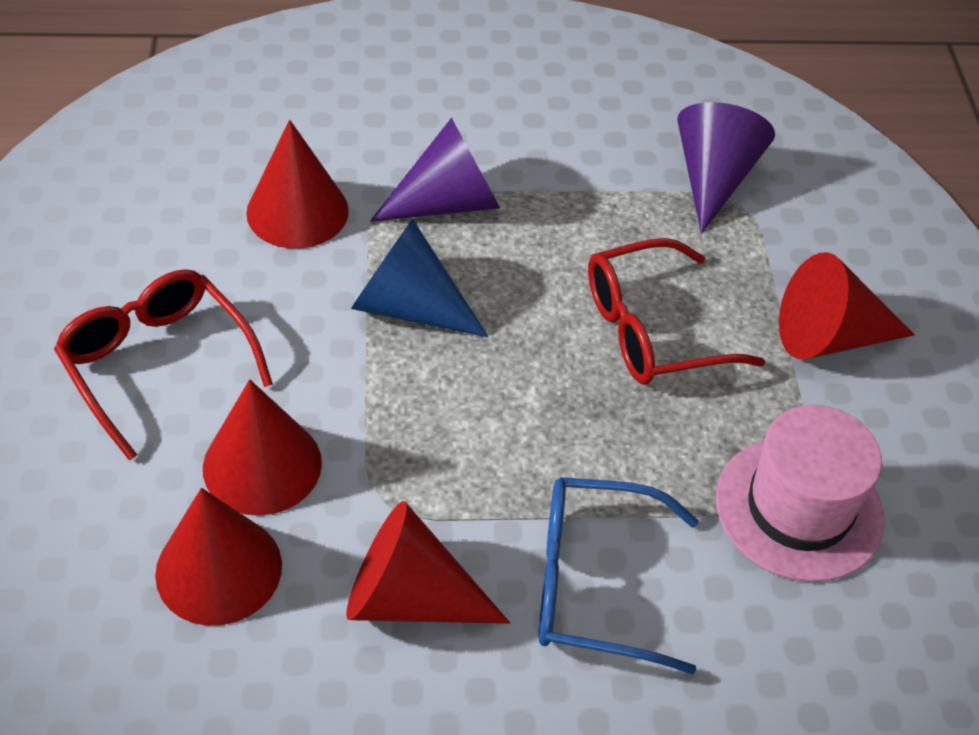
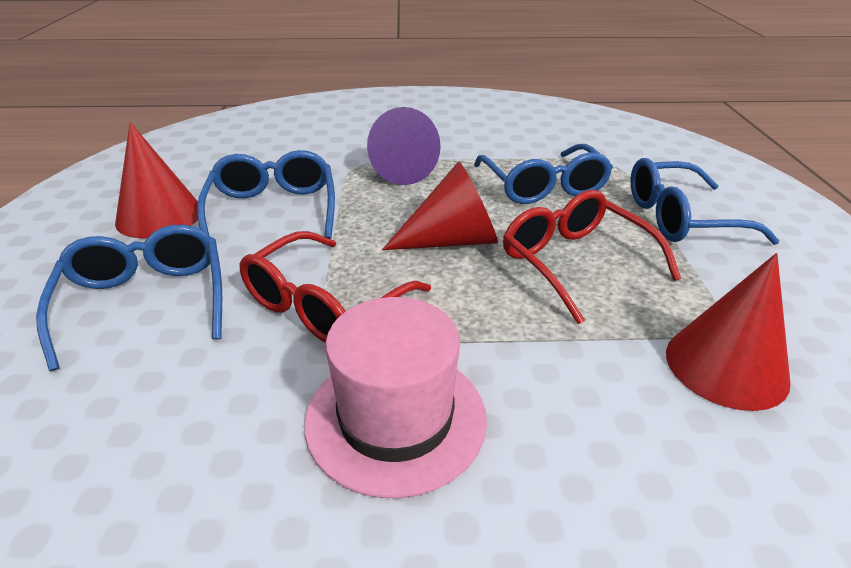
blue cone: 1 -> 0
blue glasses: 1 -> 4
purple cone: 2 -> 1
red cone: 5 -> 3

